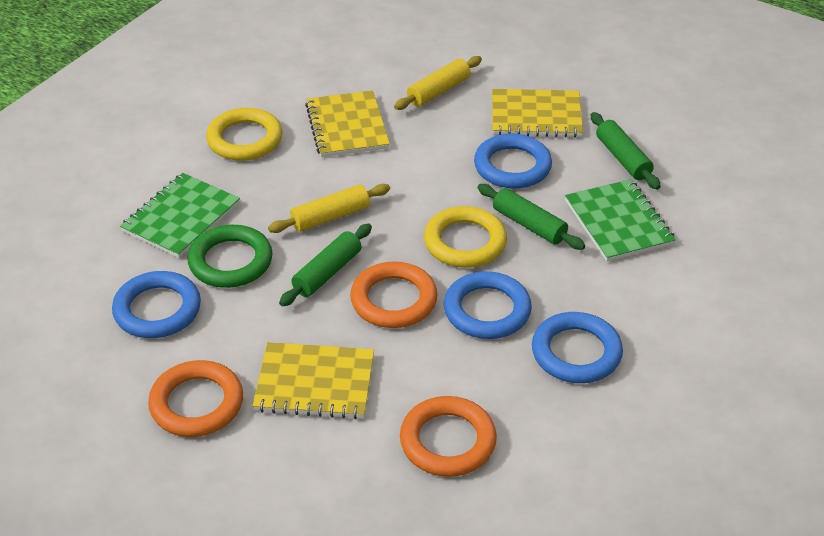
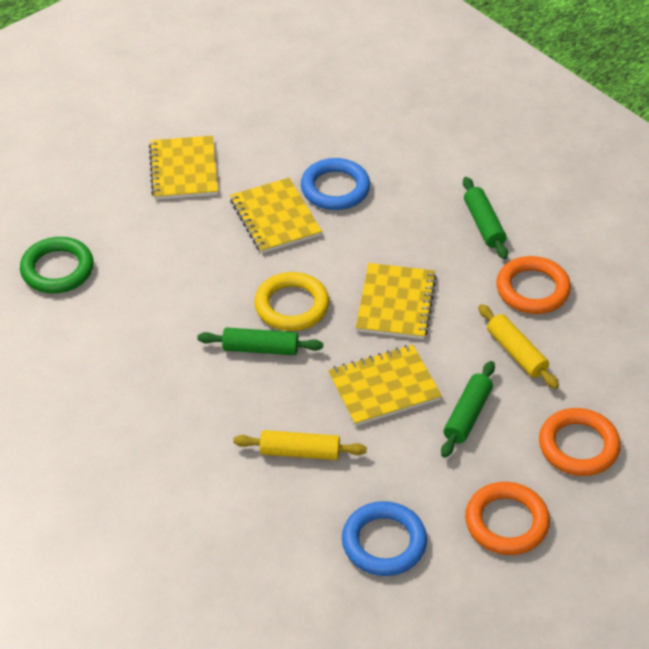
blue ring: 4 -> 2
green notebook: 2 -> 0
yellow notebook: 3 -> 4
yellow ring: 2 -> 1

